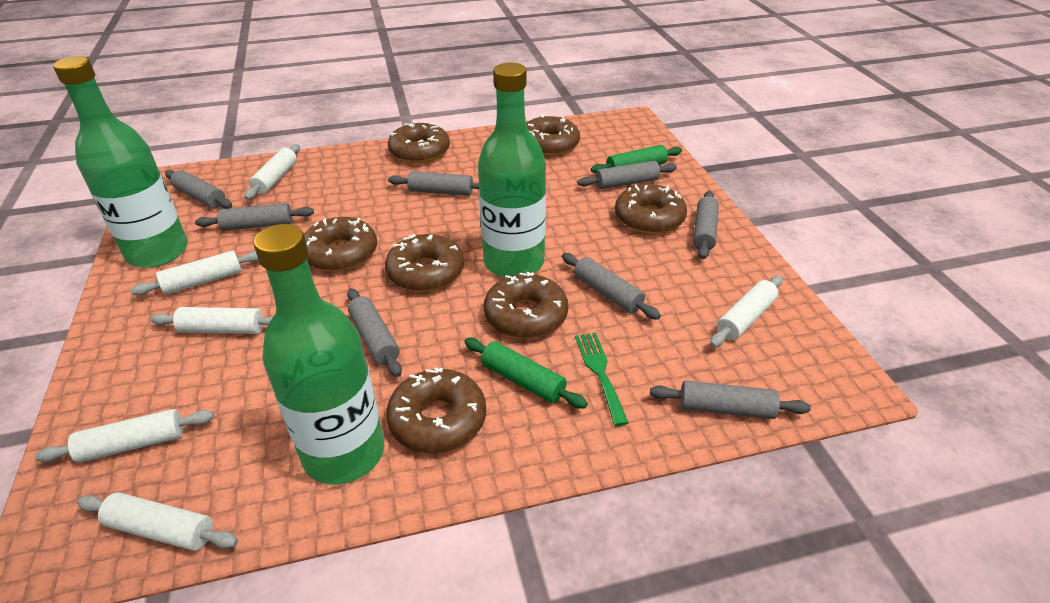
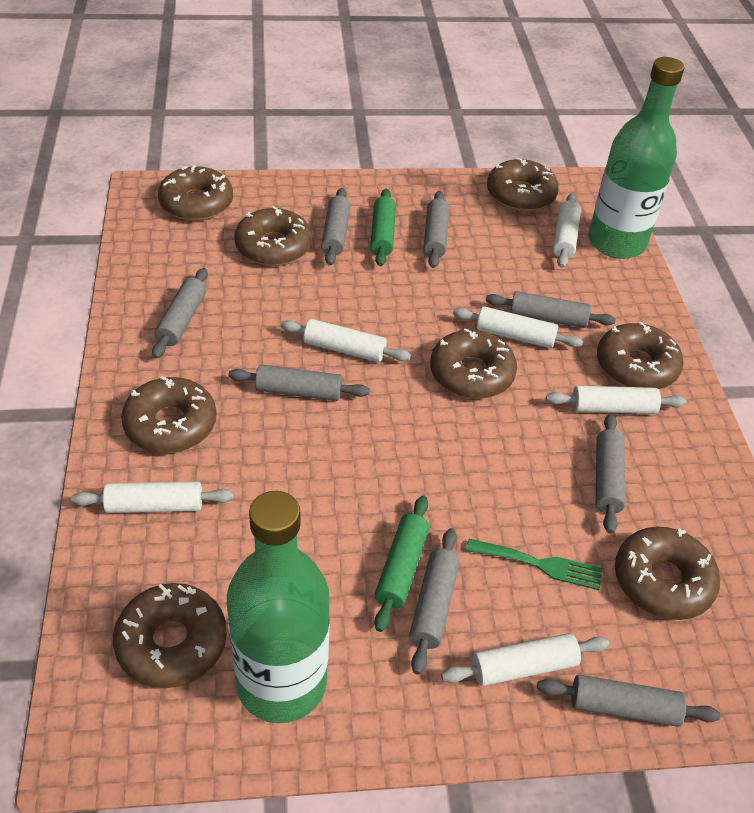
brown donut: 7 -> 8
green bottle: 3 -> 2

